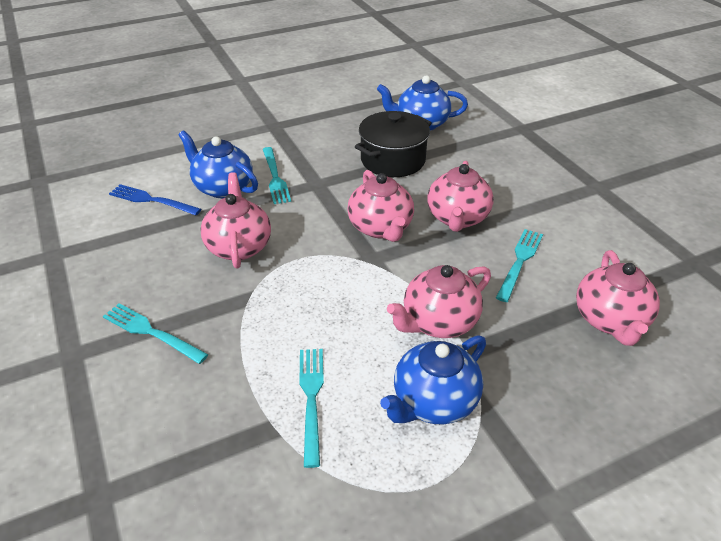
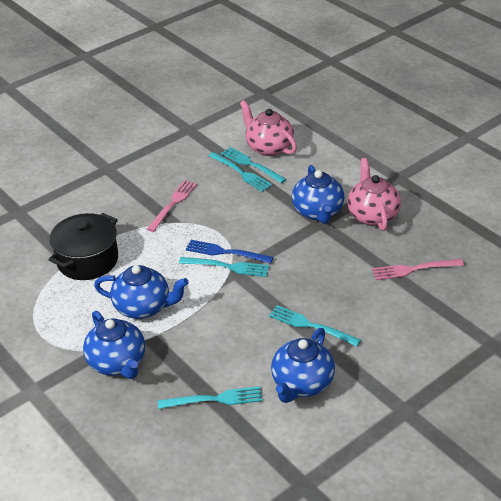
blue teapot: 3 -> 4
pink fork: 0 -> 2
pink teapot: 5 -> 2
turquoise fork: 4 -> 5

